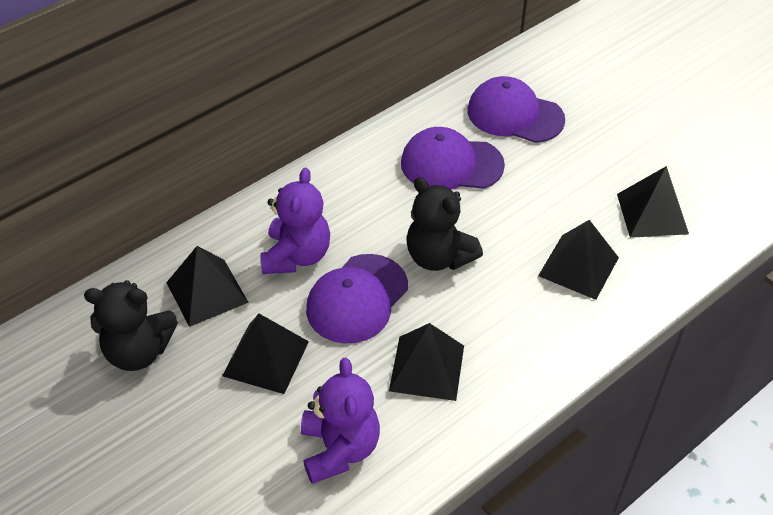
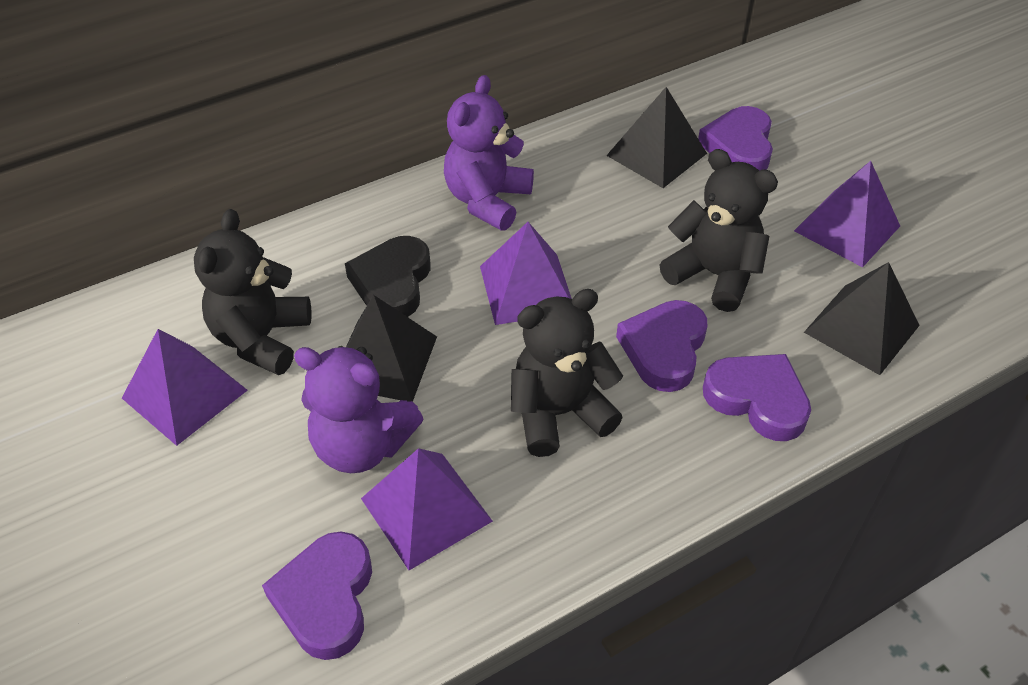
black heart: 0 -> 1
black pyramid: 5 -> 3
black teddy bear: 2 -> 3
purple cap: 3 -> 0
purple heart: 0 -> 4
purple pyramid: 0 -> 4

